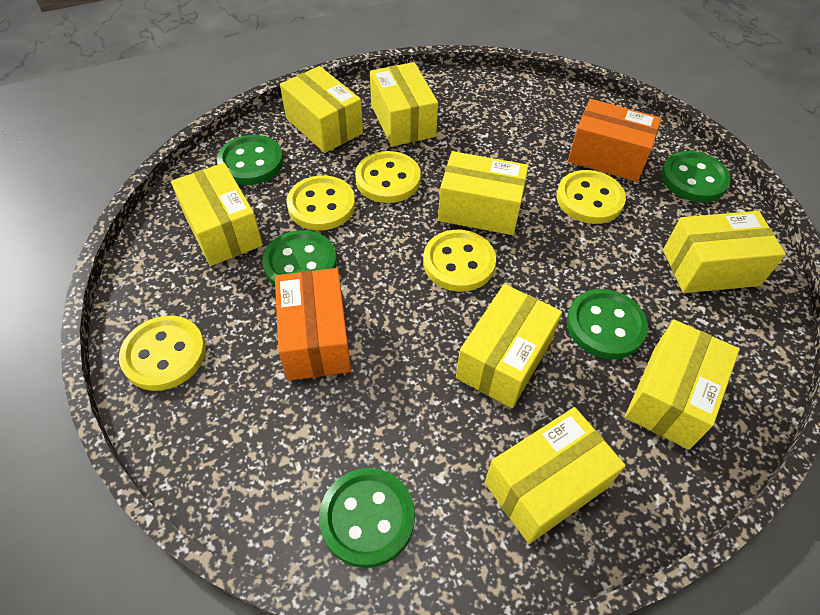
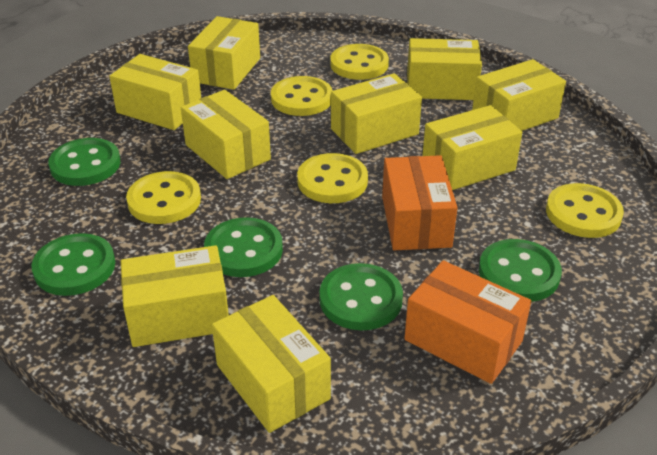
yellow box: 8 -> 9

